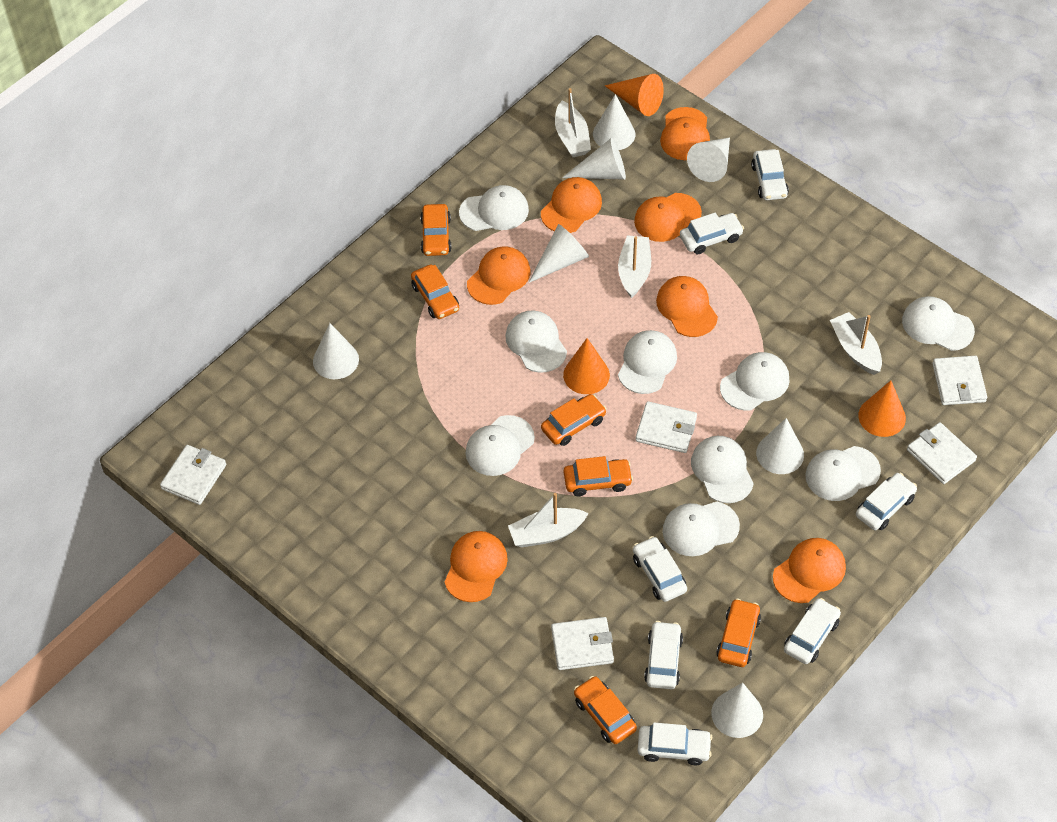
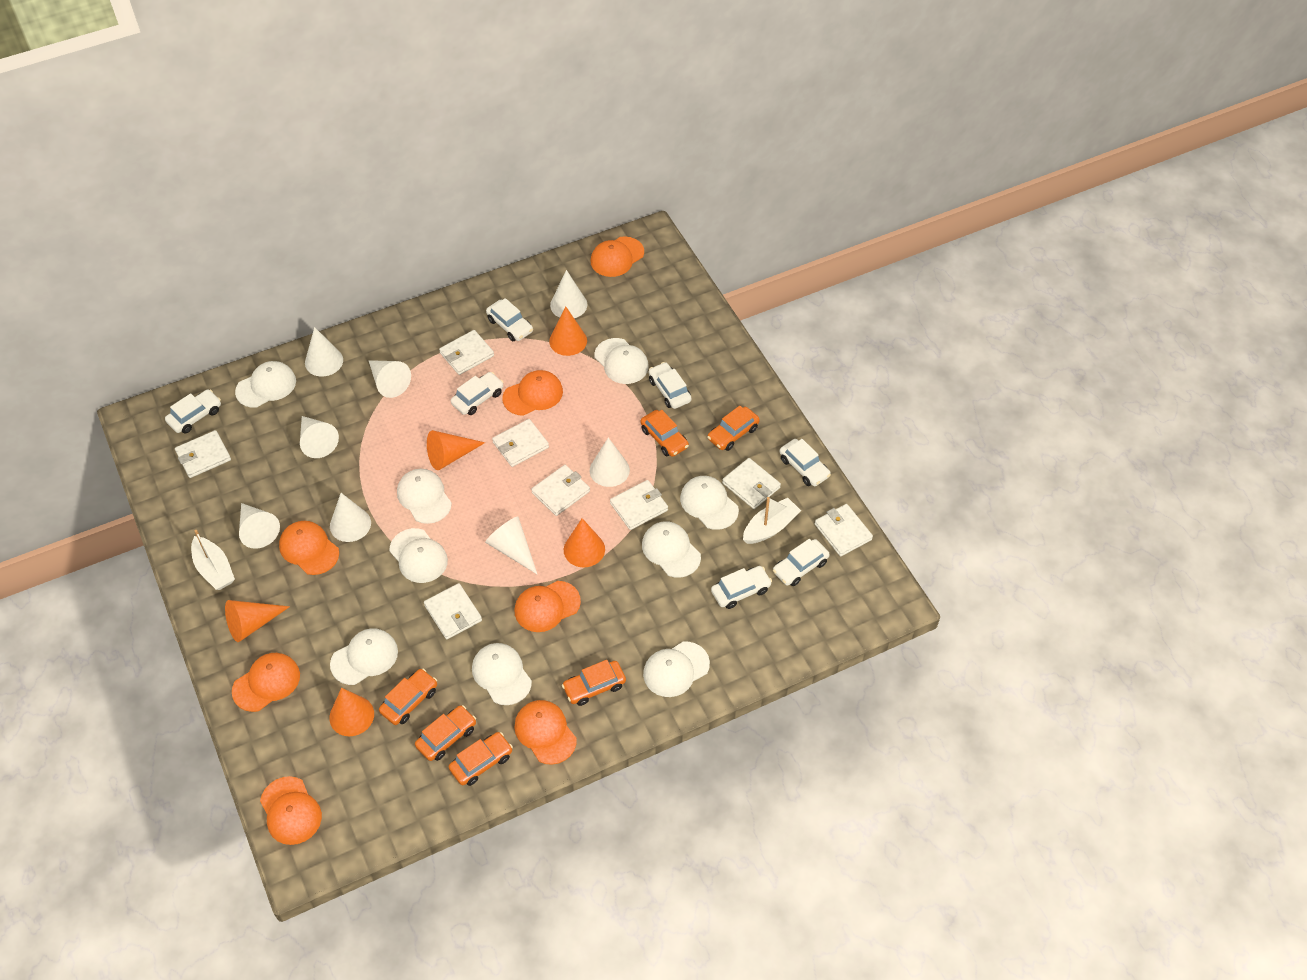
orange cone: 3 -> 5
white boat: 4 -> 2
white cone: 7 -> 8
white wallet: 5 -> 8

